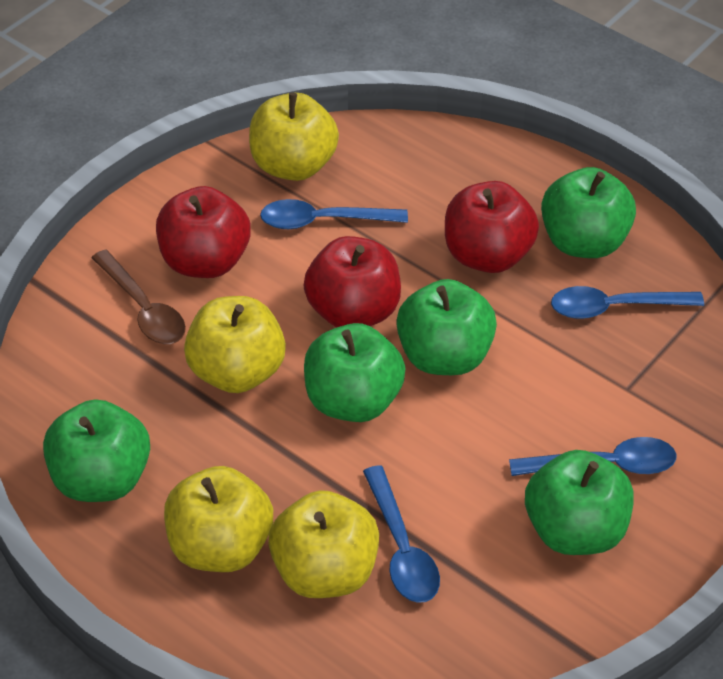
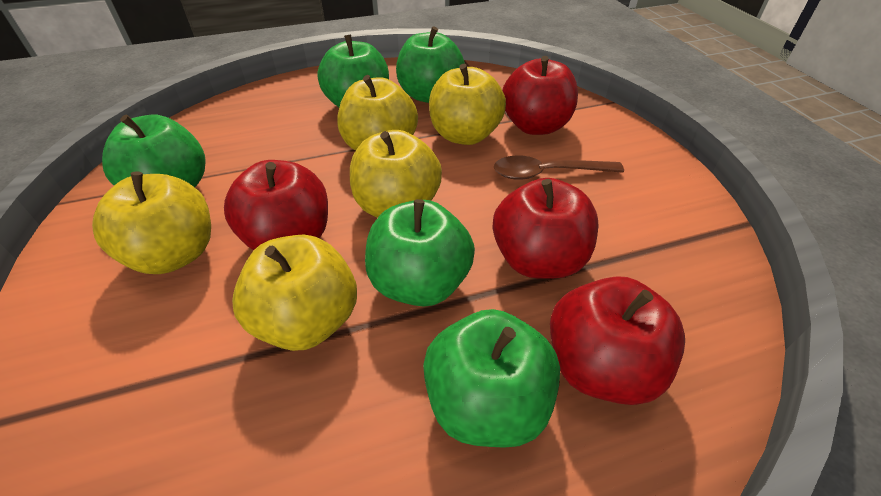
blue spoon: 4 -> 0
red apple: 3 -> 4
yellow apple: 4 -> 5

